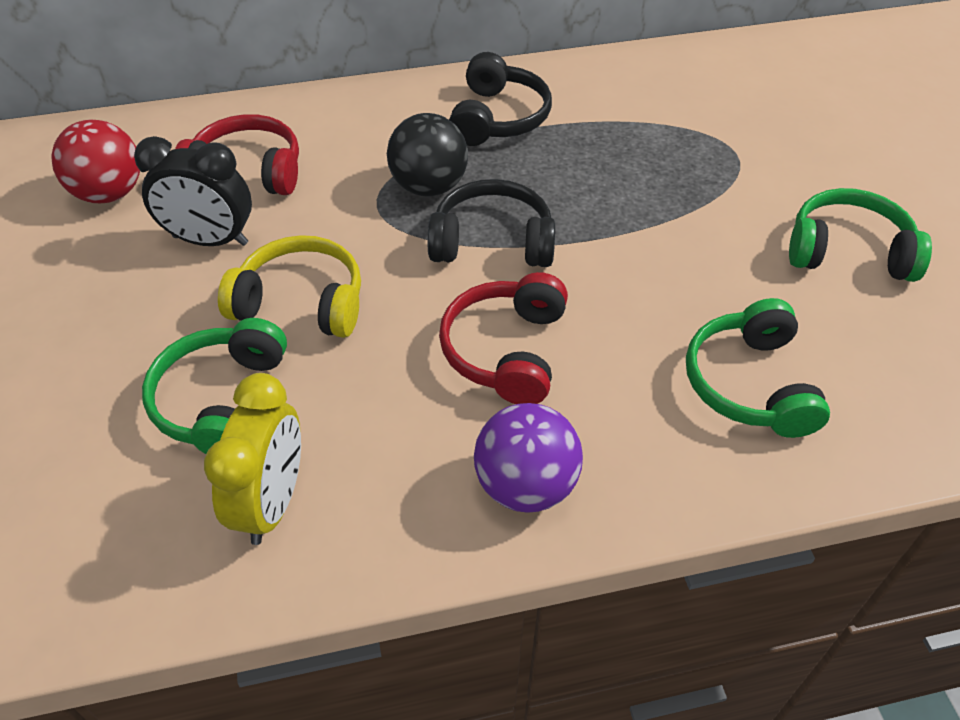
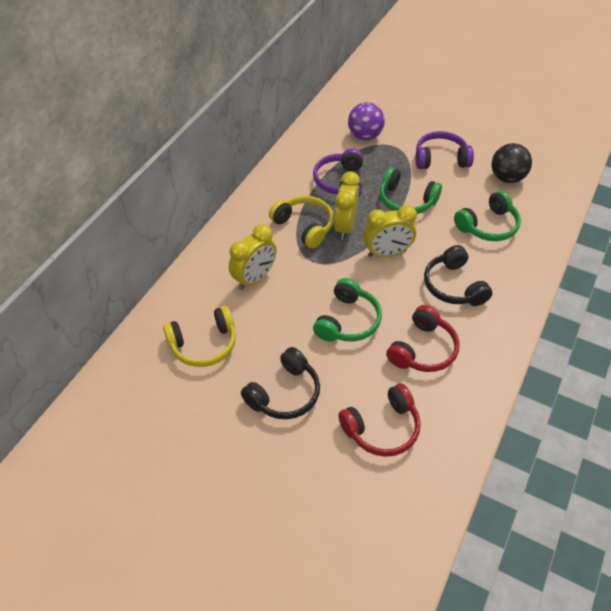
black clock: 1 -> 0
purple headphones: 0 -> 2
red ball: 1 -> 0
yellow clock: 1 -> 3
yellow headphones: 1 -> 2

